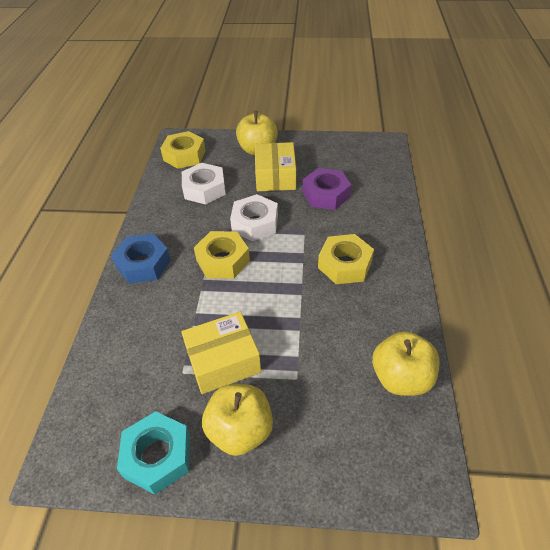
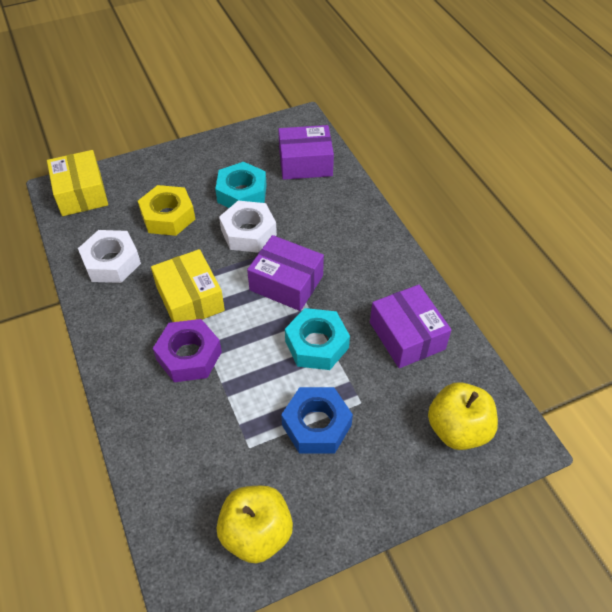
purple box: 0 -> 3
turquoise nut: 1 -> 2
yellow apple: 3 -> 2
yellow nut: 3 -> 1

